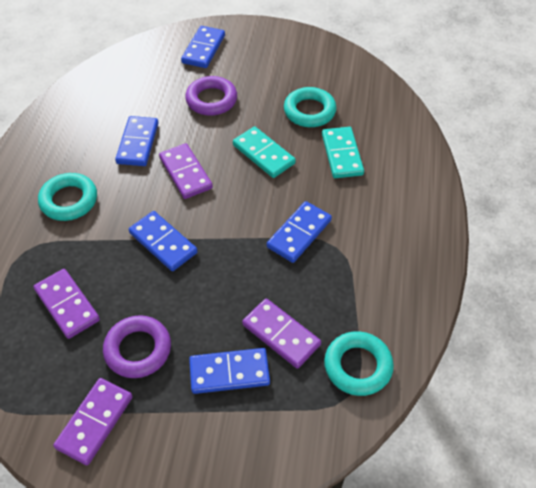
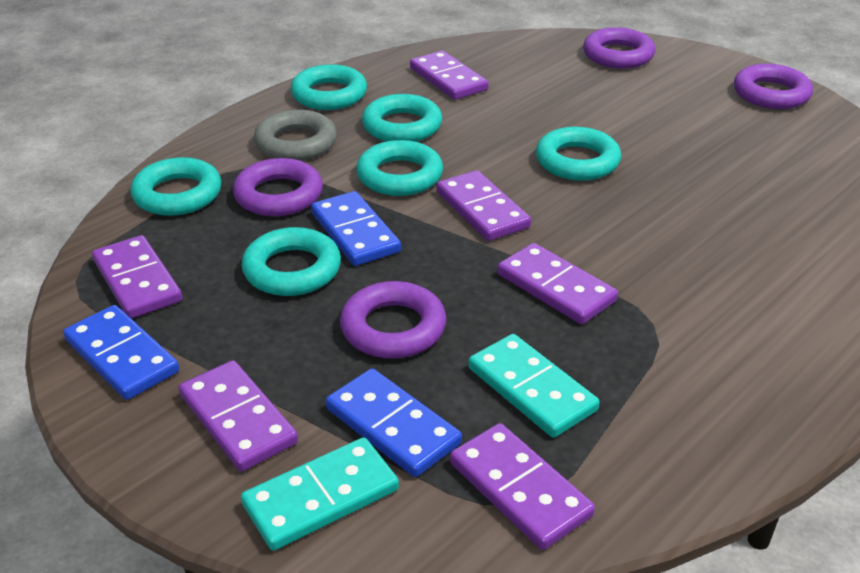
blue domino: 5 -> 3
grey ring: 0 -> 1
purple domino: 4 -> 6
purple ring: 2 -> 4
turquoise ring: 3 -> 6

